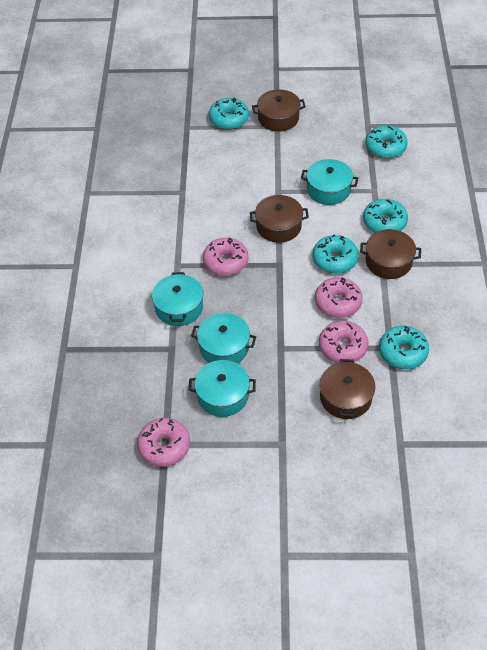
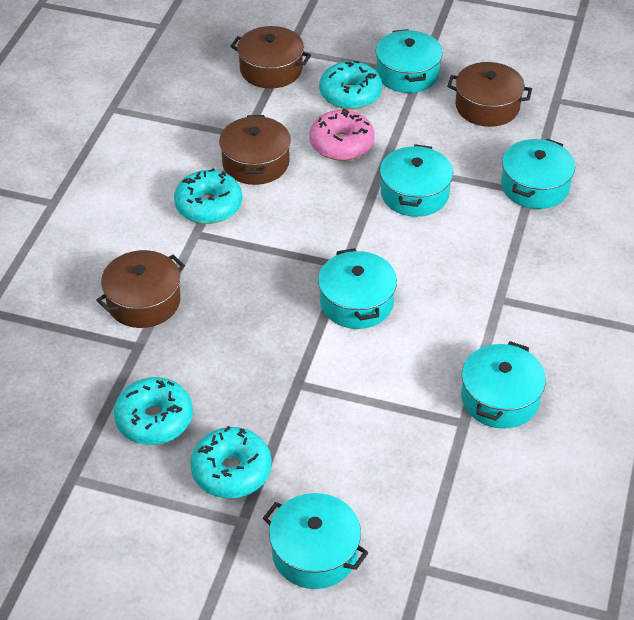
pink donut: 4 -> 1
turquoise donut: 5 -> 4
turquoise pot: 4 -> 6

